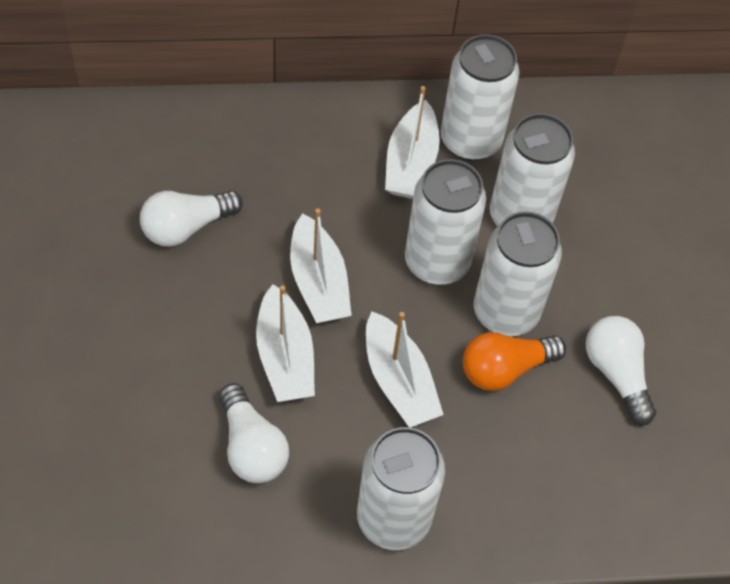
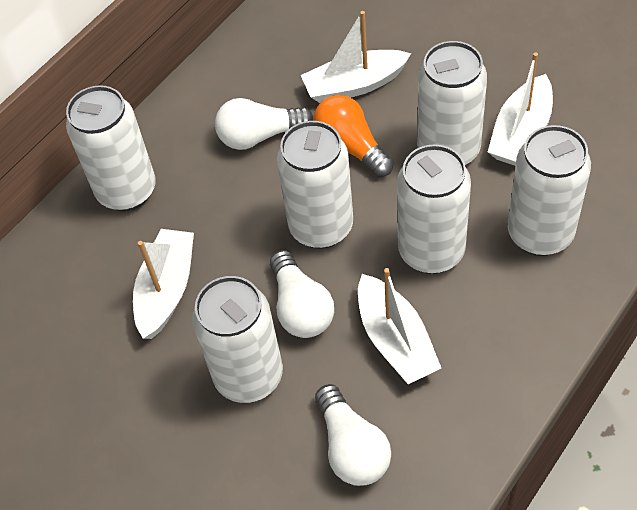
white can: 5 -> 6

